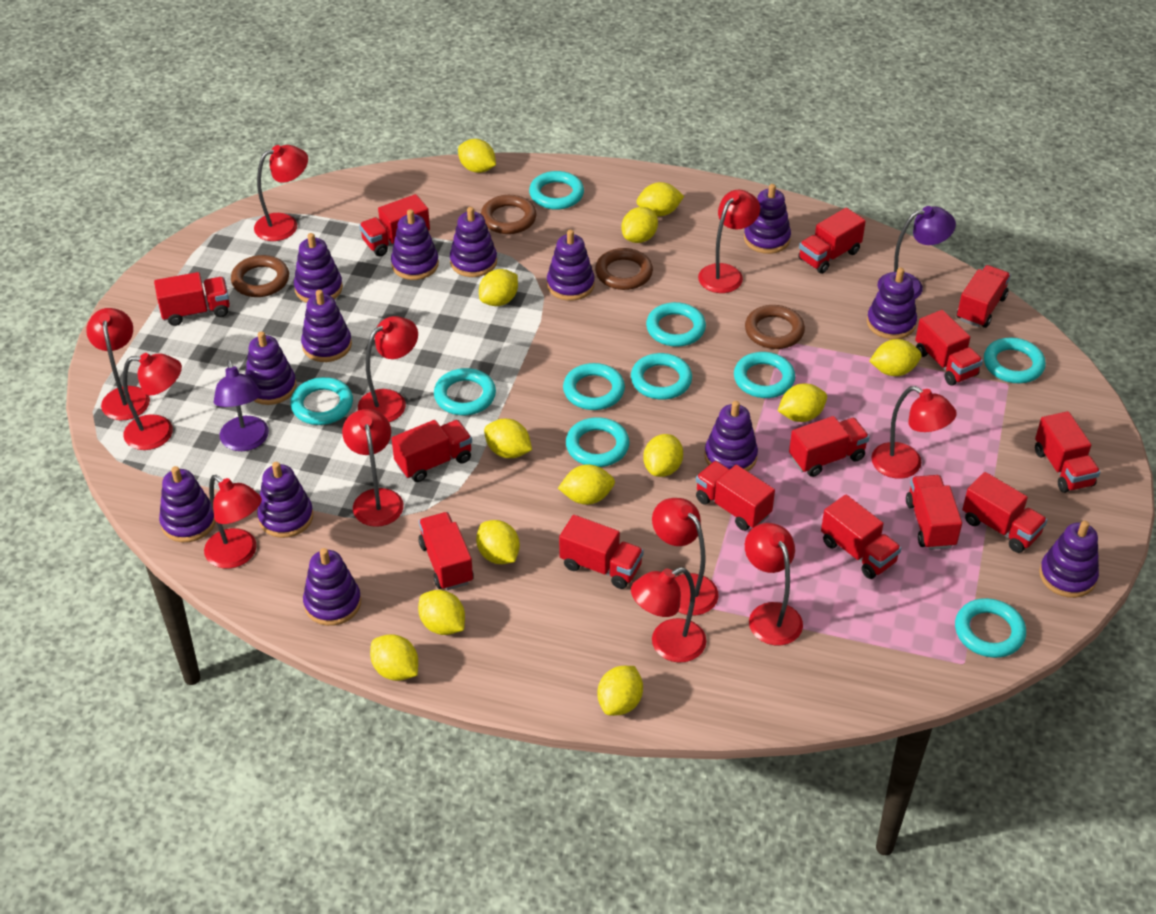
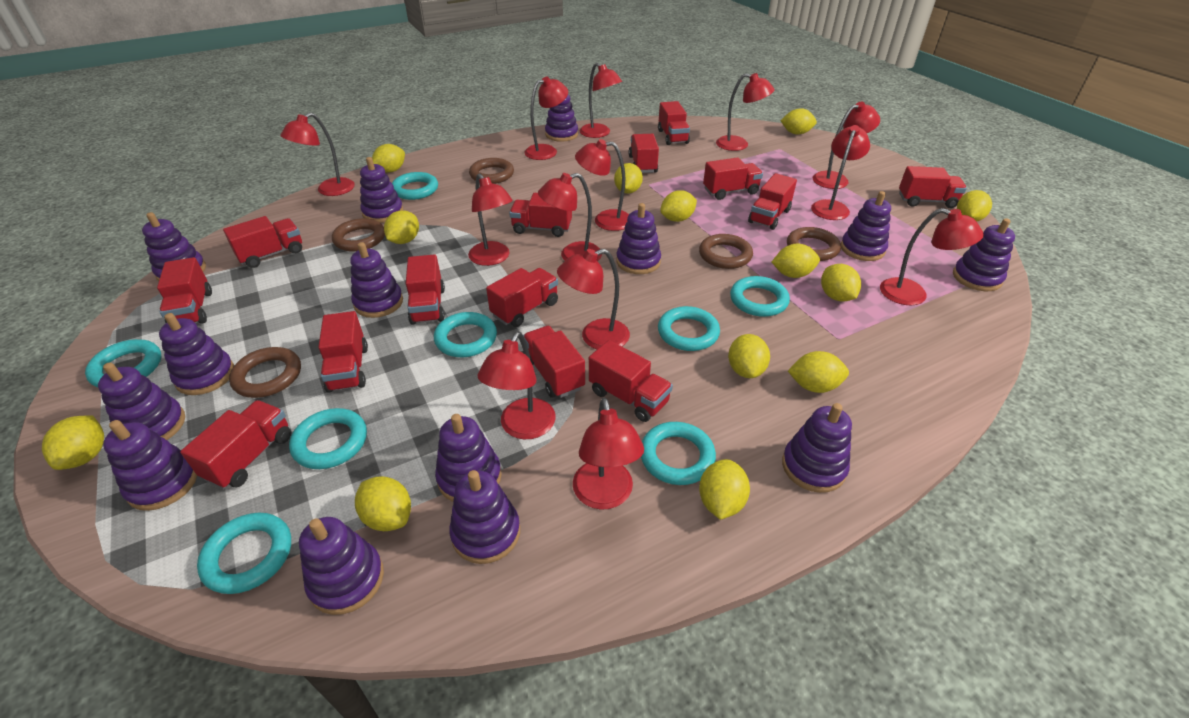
brown ring: 4 -> 5
purple lamp: 2 -> 0
purple stacking toy: 13 -> 14
red lamp: 11 -> 13
turquoise ring: 10 -> 8

